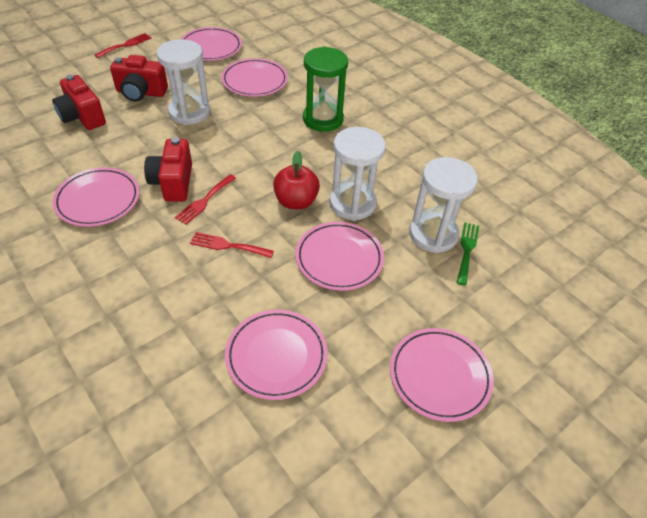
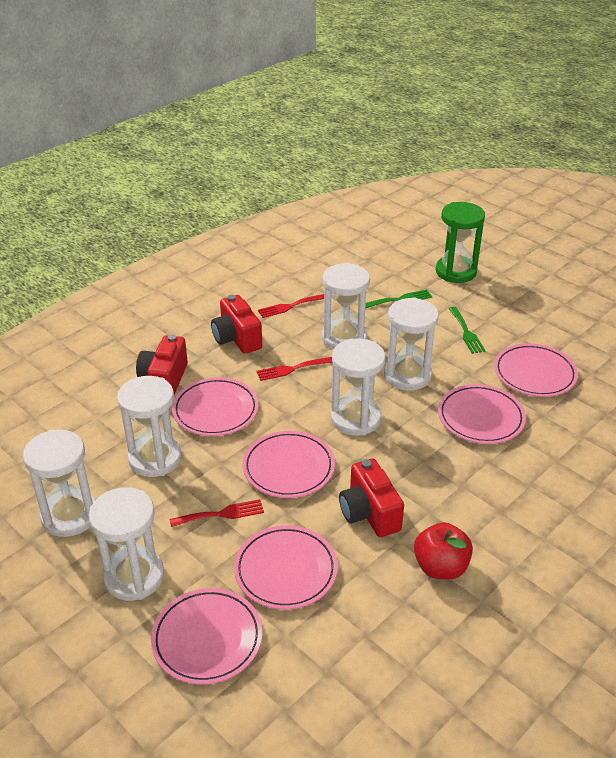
green fork: 1 -> 2
white hourglass: 3 -> 6

